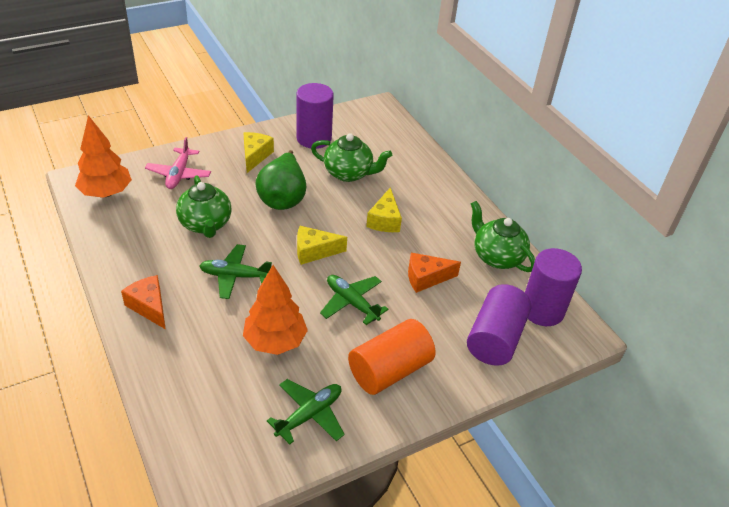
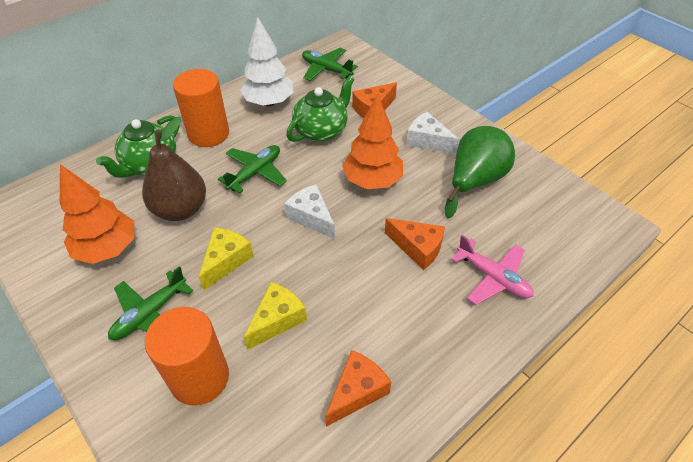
brown pear: 0 -> 1
green teapot: 3 -> 2
orange cheese: 2 -> 3
orange cylinder: 1 -> 2
purple cylinder: 3 -> 0
white cheese: 0 -> 2
white tree: 0 -> 1
yellow cheese: 3 -> 2

